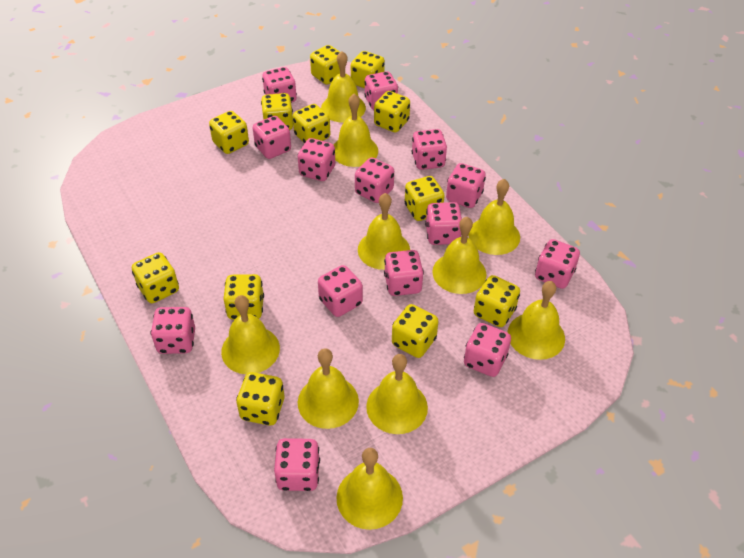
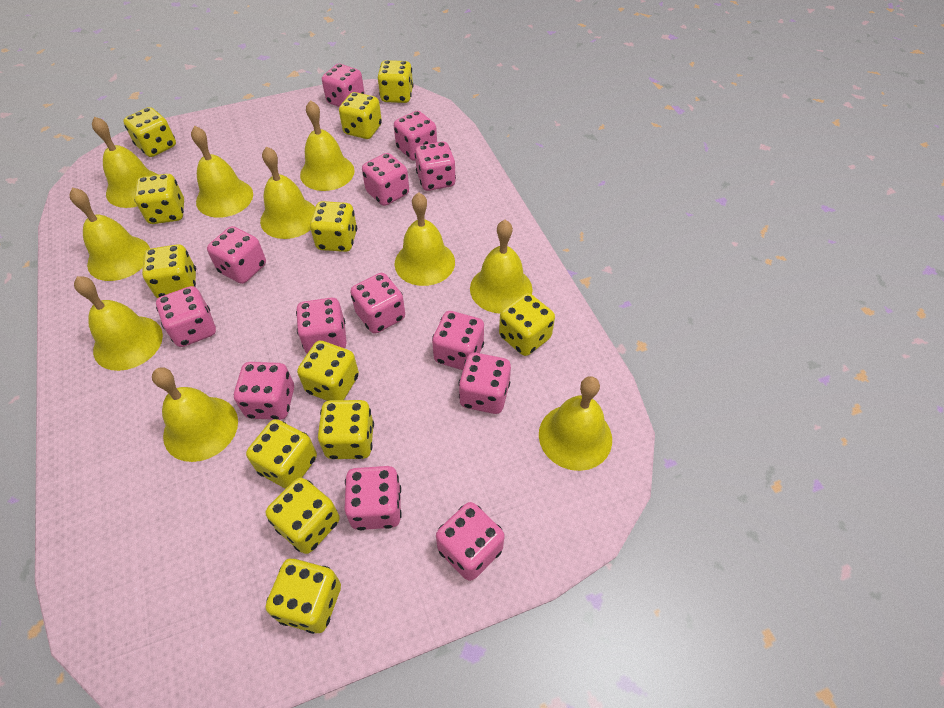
pink dice: 14 -> 13

